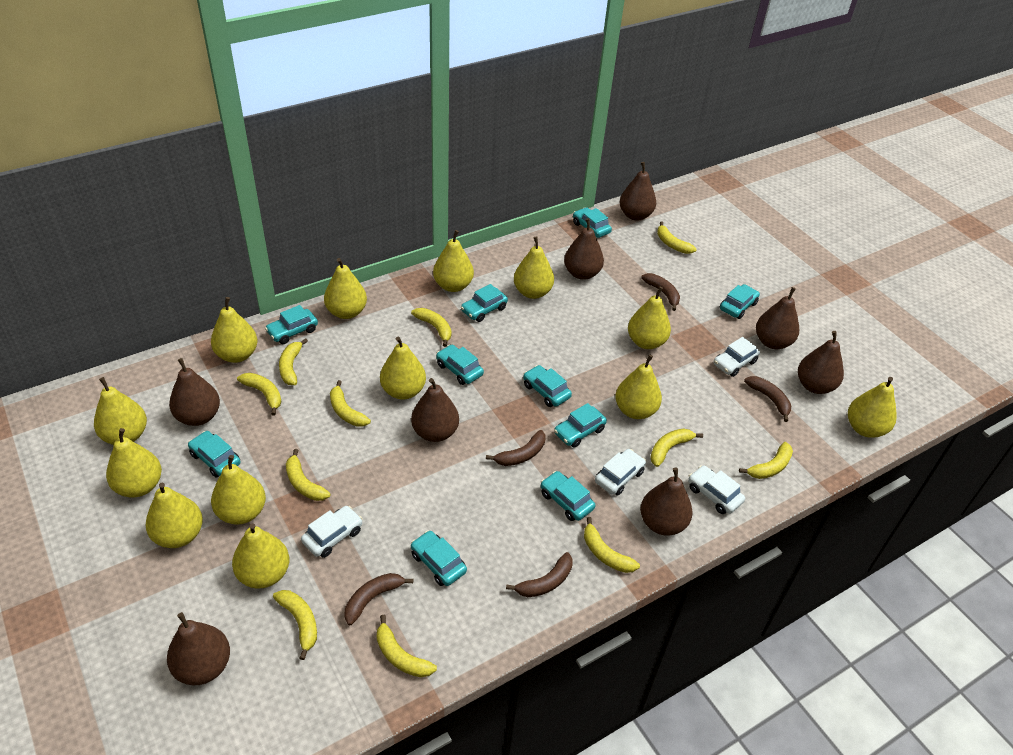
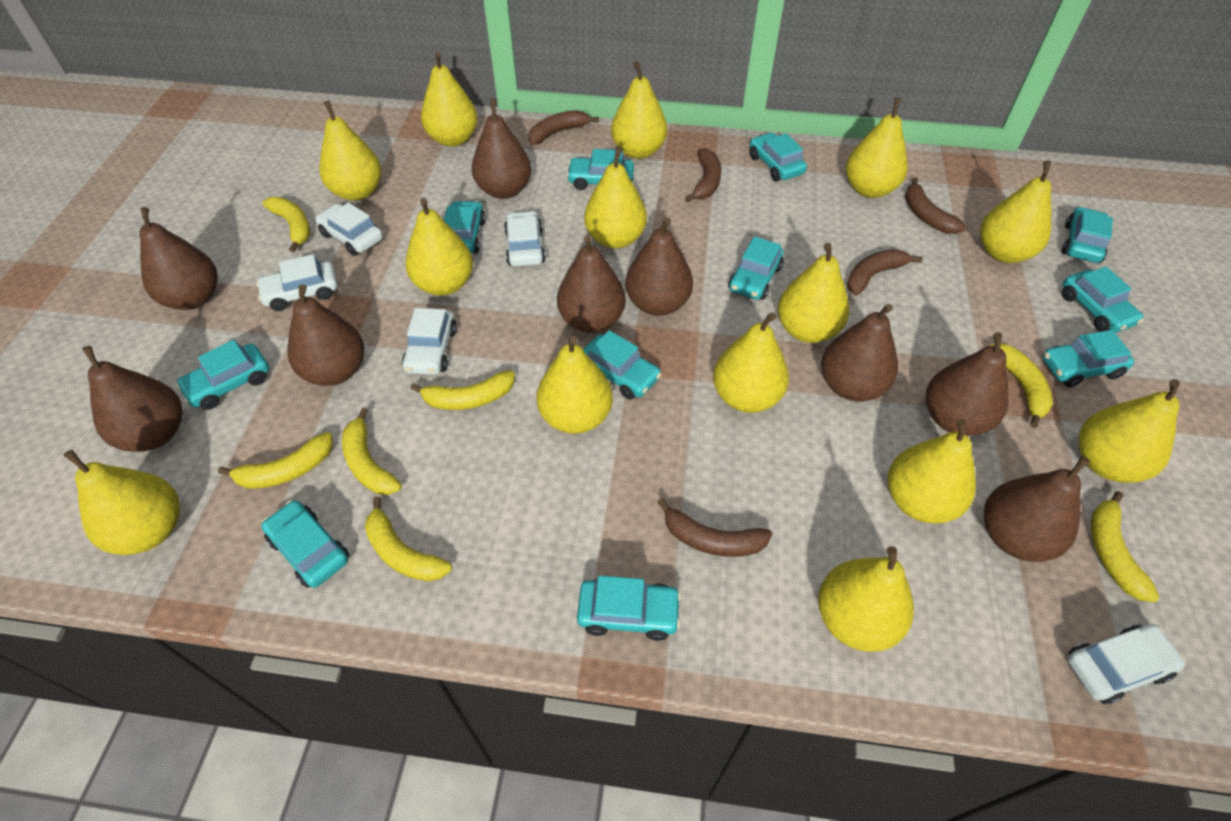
brown pear: 8 -> 9
turquoise car: 10 -> 11
white car: 4 -> 5
yellow banana: 11 -> 7
yellow pear: 13 -> 14

